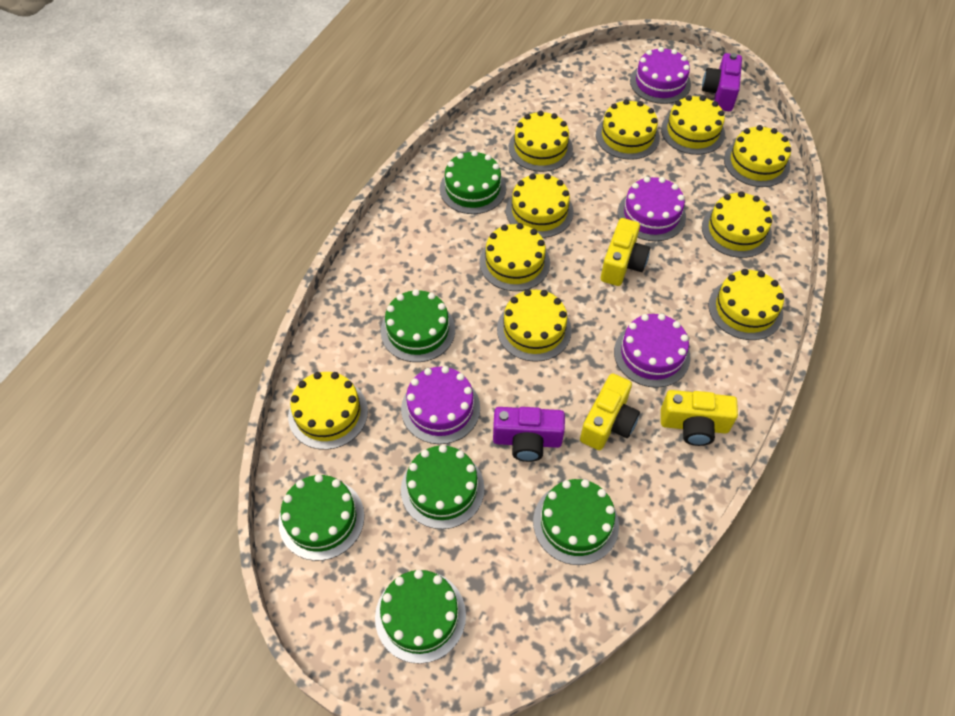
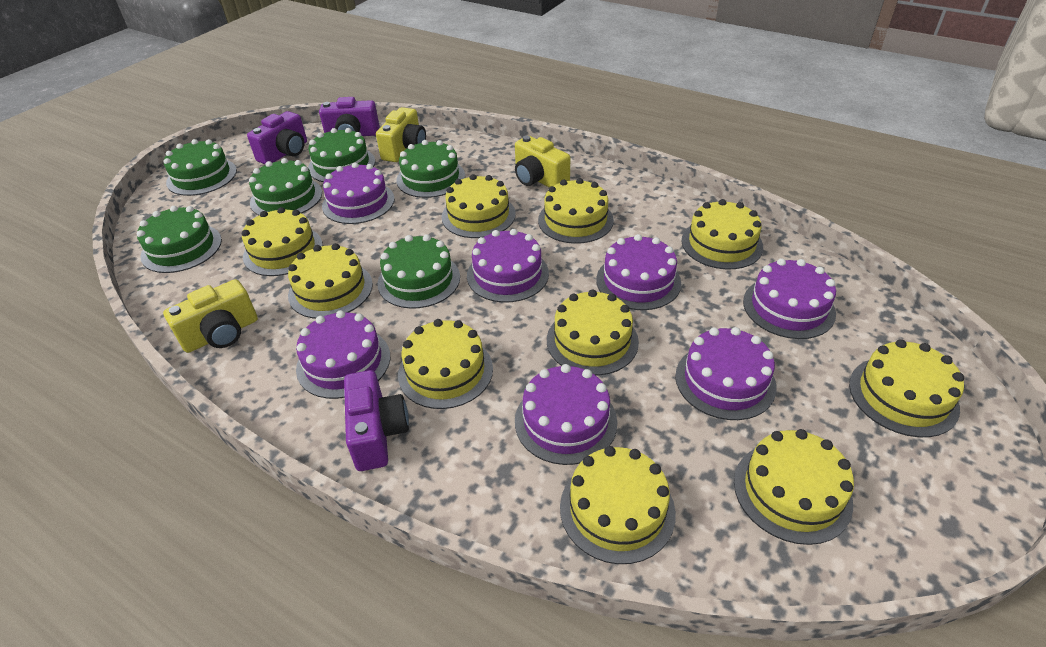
purple cake: 4 -> 7
purple camera: 2 -> 3

